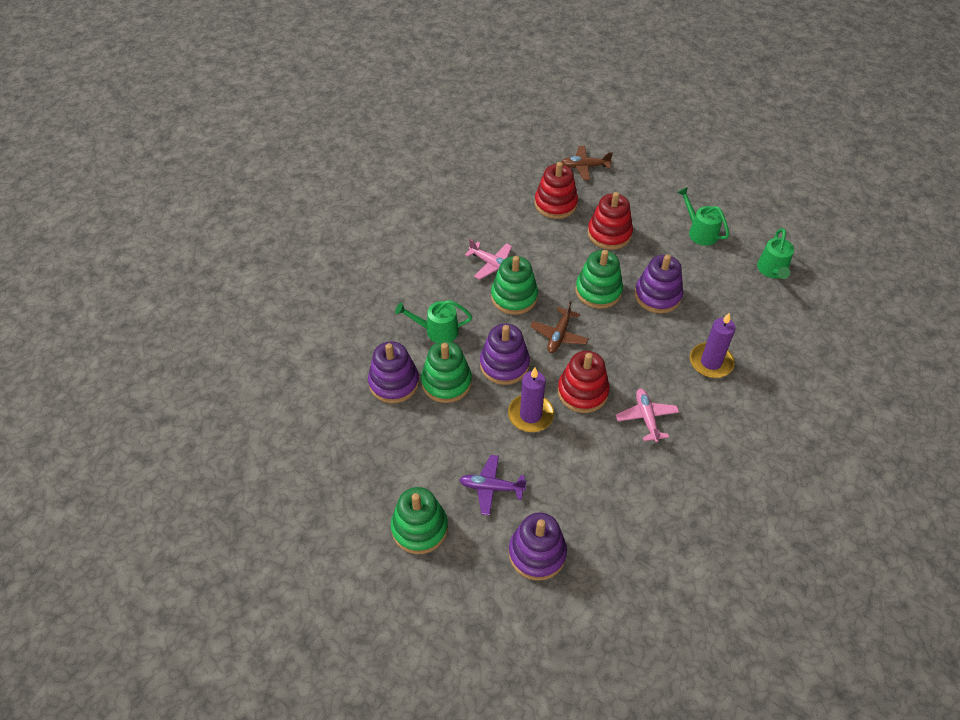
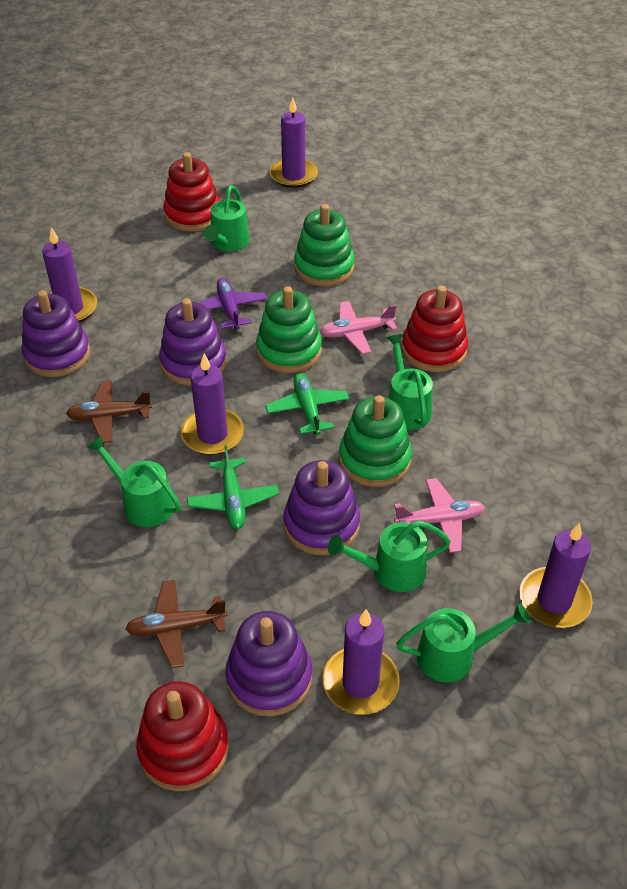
green plane: 0 -> 2
green stacking toy: 4 -> 3
green watering can: 3 -> 5
purple candle: 2 -> 5

